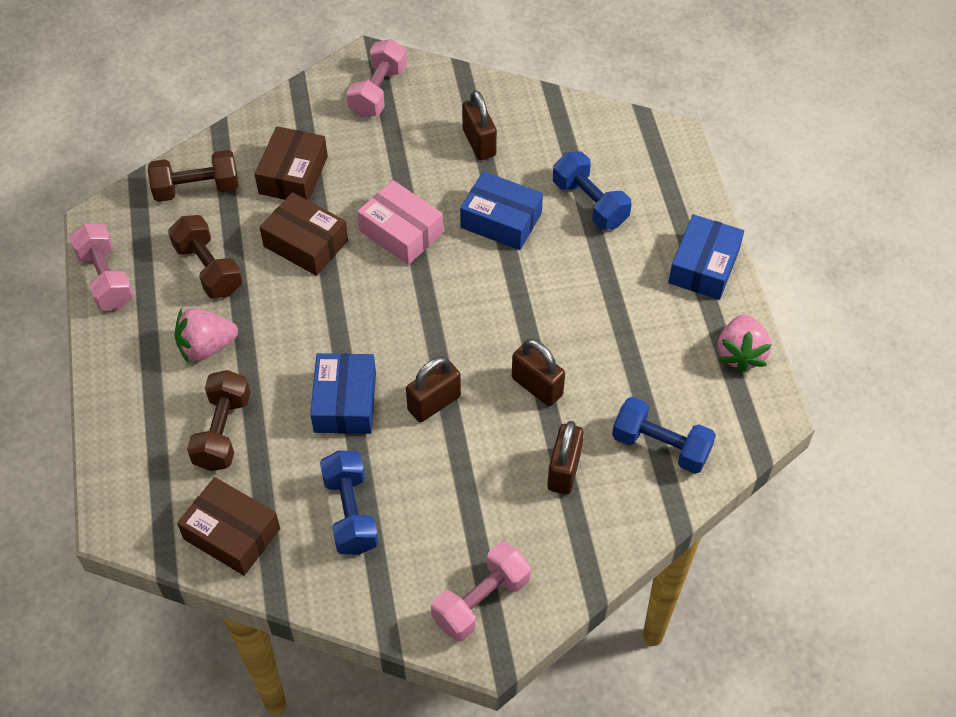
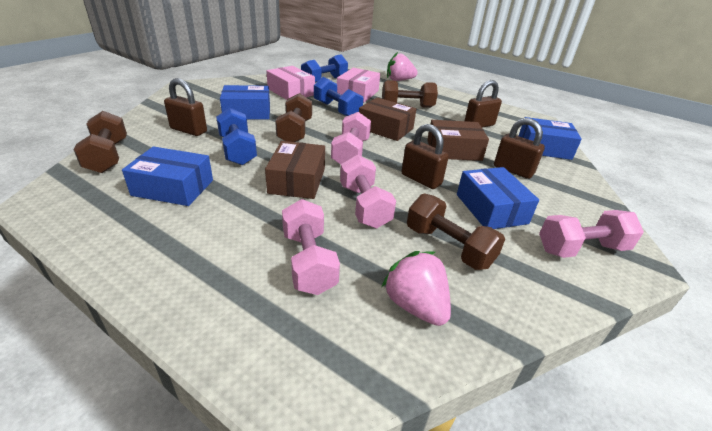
blue box: 3 -> 4
brown dumbbell: 3 -> 4
pink box: 1 -> 2
pink dumbbell: 3 -> 4

